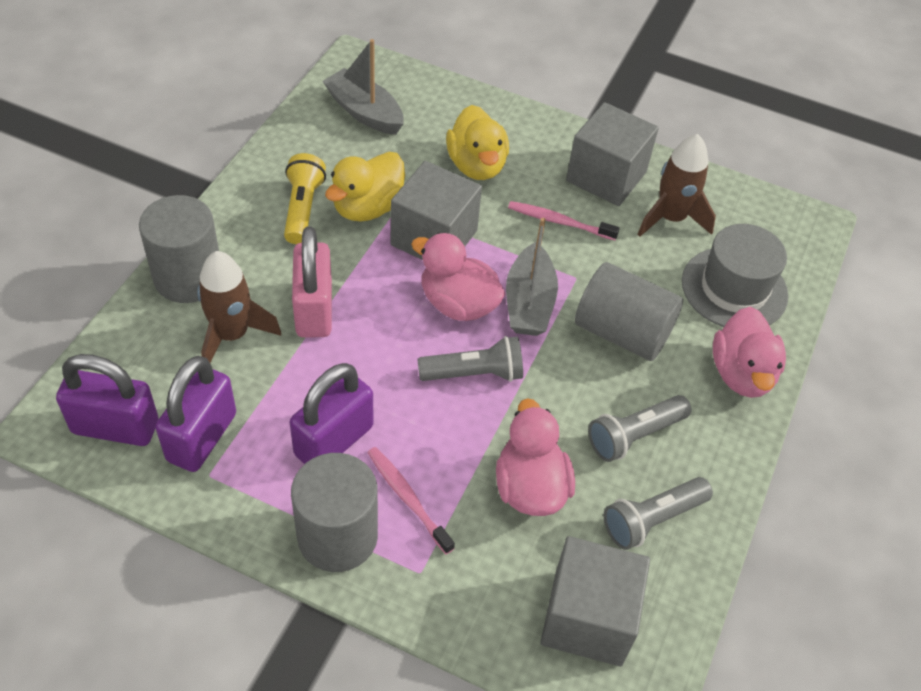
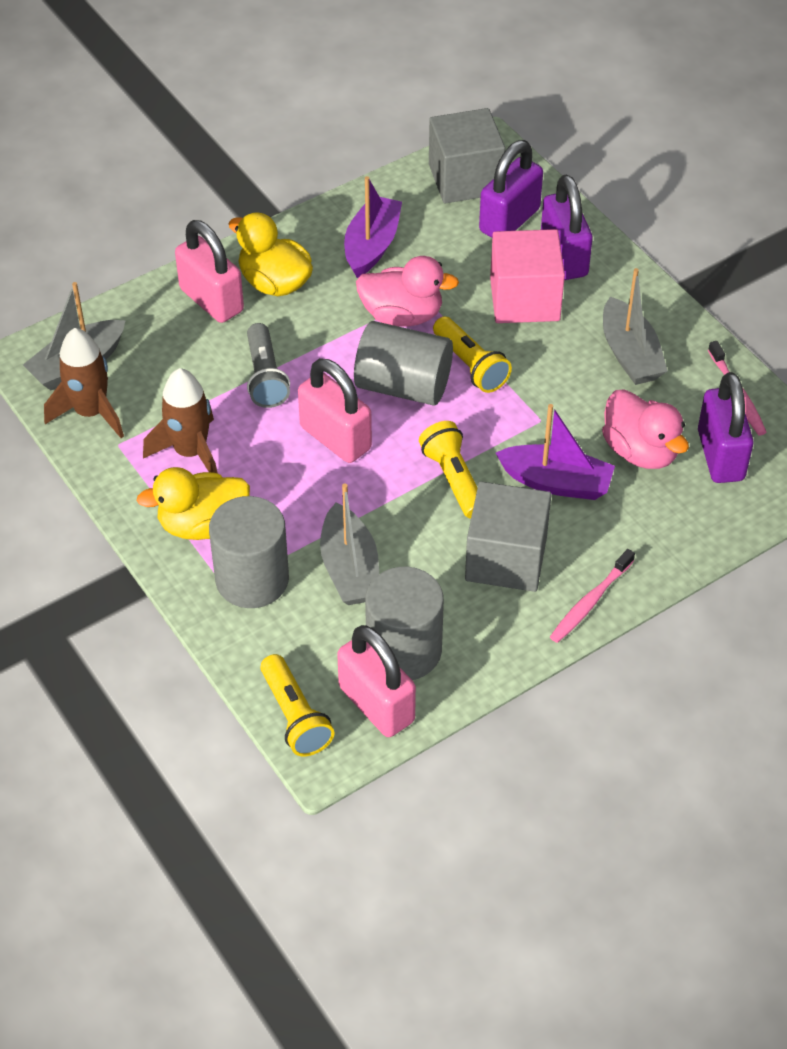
grey boat: 2 -> 3
grey cube: 3 -> 2
grey flashlight: 3 -> 1
grey hat: 1 -> 0
pink cube: 0 -> 1
pink duck: 3 -> 2
pink padlock: 1 -> 3
purple boat: 0 -> 2
yellow flashlight: 1 -> 3

